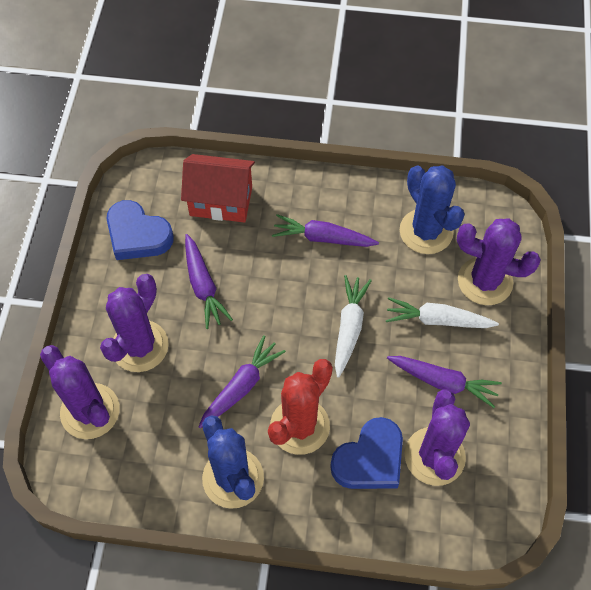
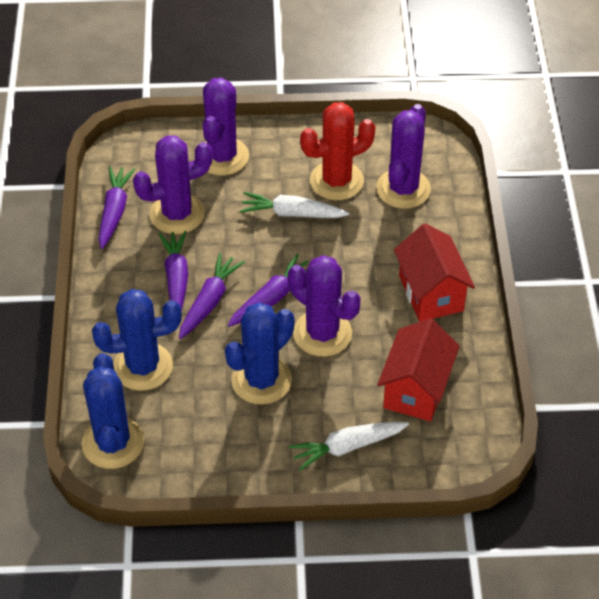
blue cactus: 2 -> 3
blue heart: 2 -> 0
red house: 1 -> 2

